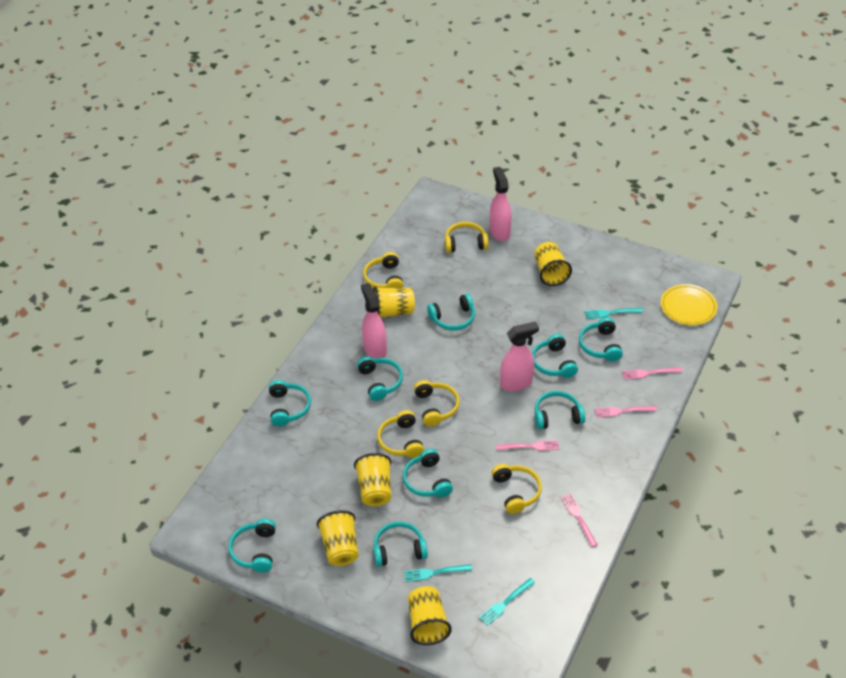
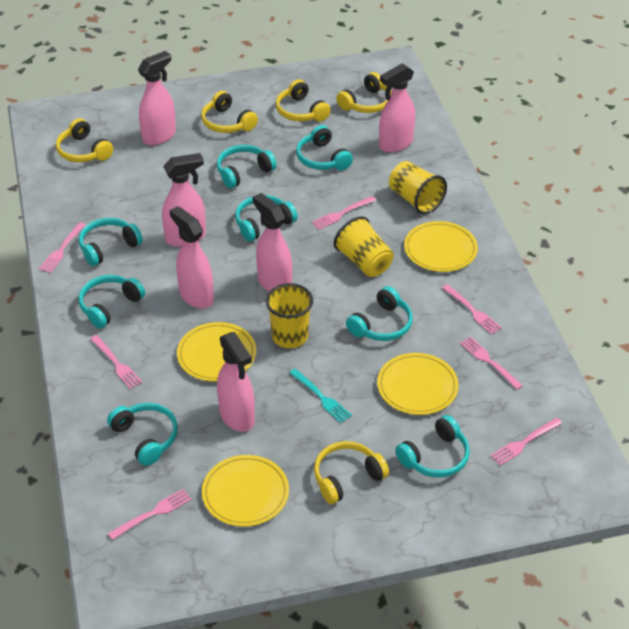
pink fork: 4 -> 7
pink spray bottle: 3 -> 6
turquoise fork: 3 -> 1
turquoise headphones: 9 -> 8
yellow cup: 5 -> 3
yellow plate: 1 -> 4

